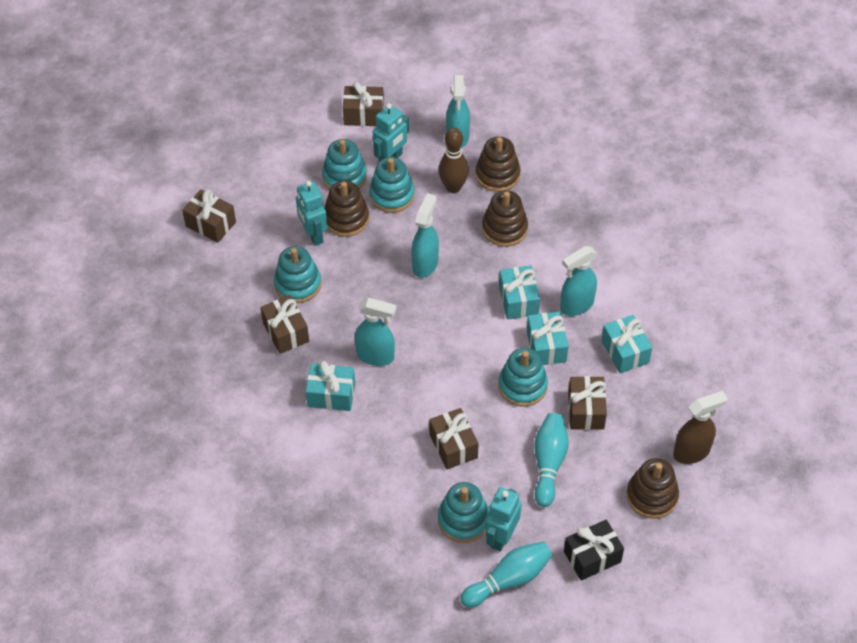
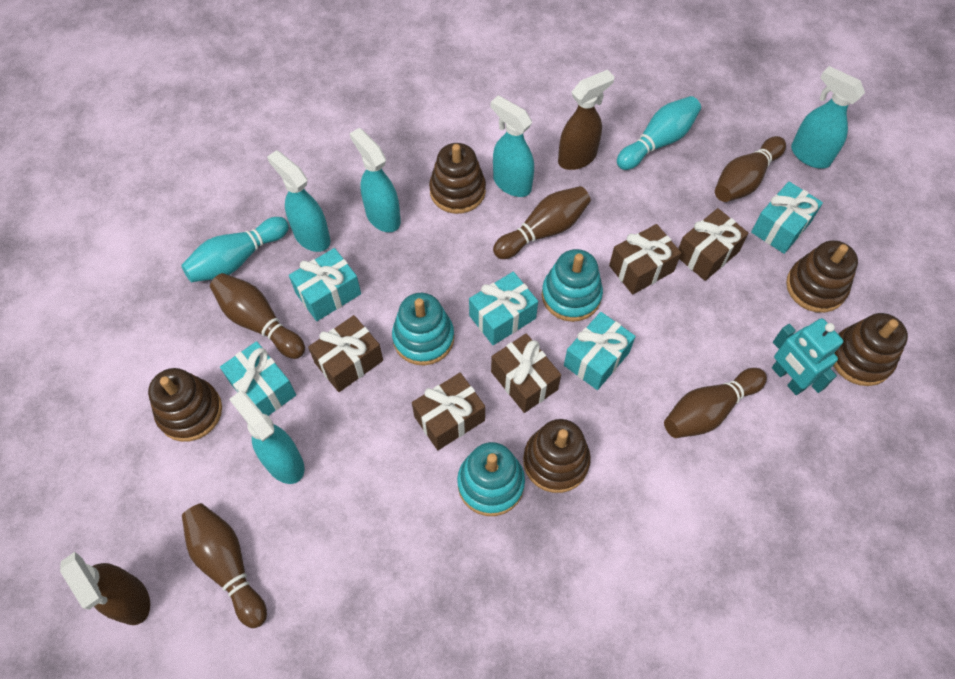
black gift: 1 -> 0
brown bowling pin: 1 -> 5
brown spray bottle: 1 -> 2
brown stacking toy: 4 -> 5
turquoise gift: 4 -> 5
turquoise robot: 3 -> 1
turquoise spray bottle: 4 -> 5
turquoise stacking toy: 5 -> 3

